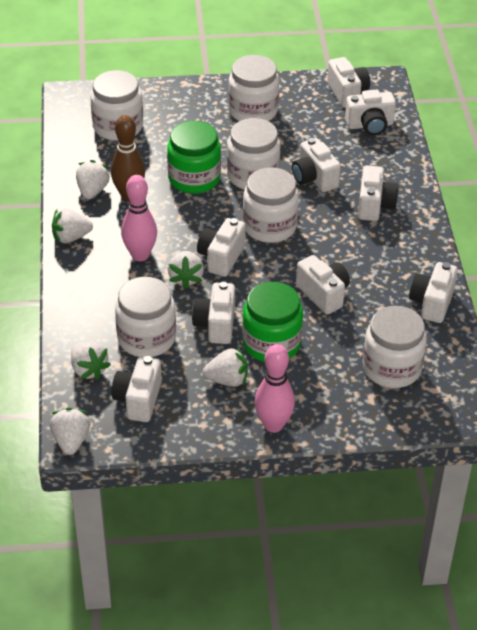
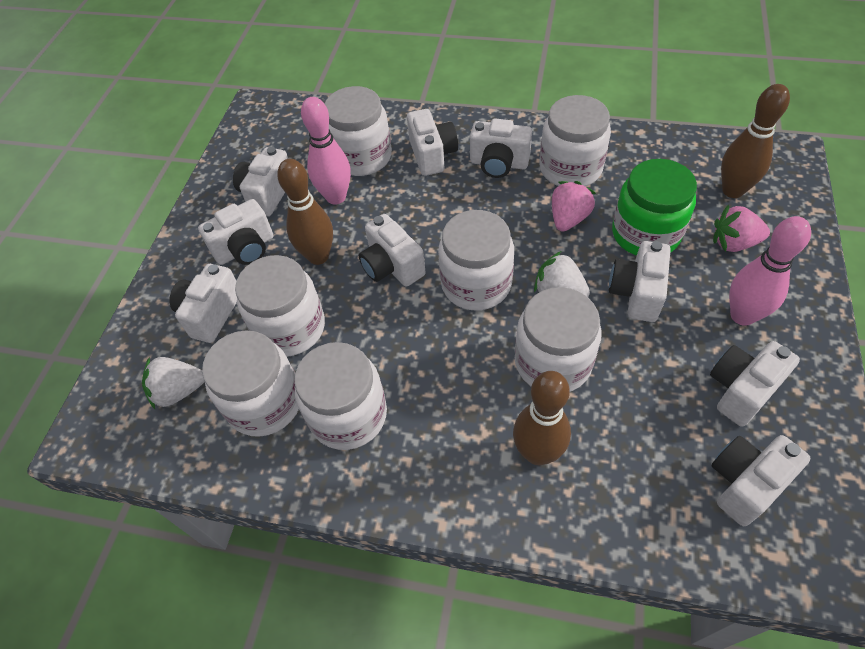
brown bowling pin: 1 -> 3
green jar: 2 -> 1
pink strawberry: 0 -> 2
white jar: 6 -> 7
white strawberry: 6 -> 2

